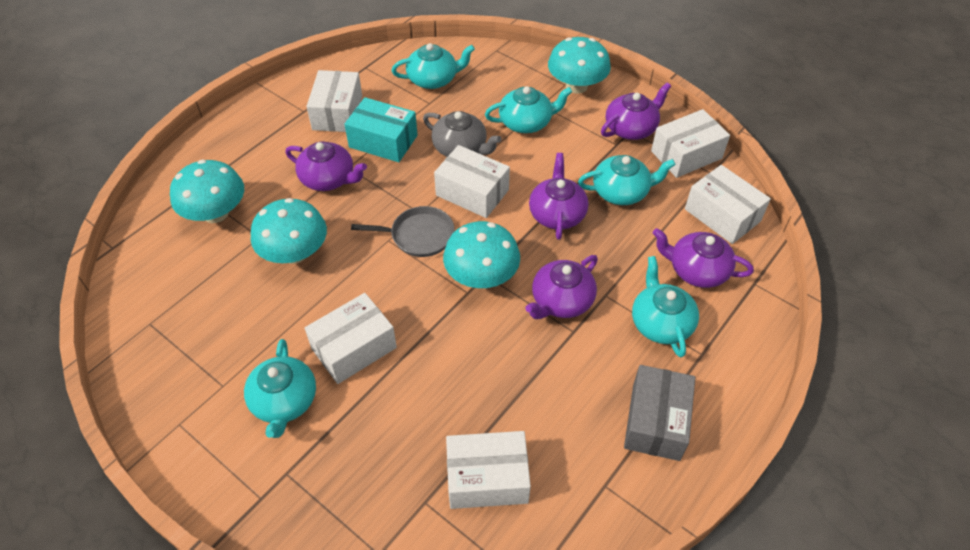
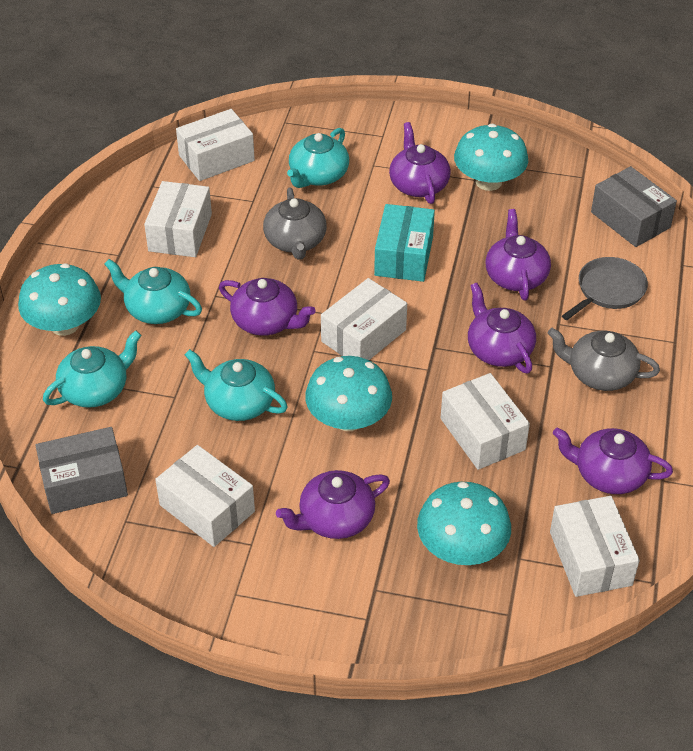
grey box: 1 -> 2
grey teapot: 1 -> 2
purple teapot: 5 -> 6
turquoise teapot: 5 -> 4

